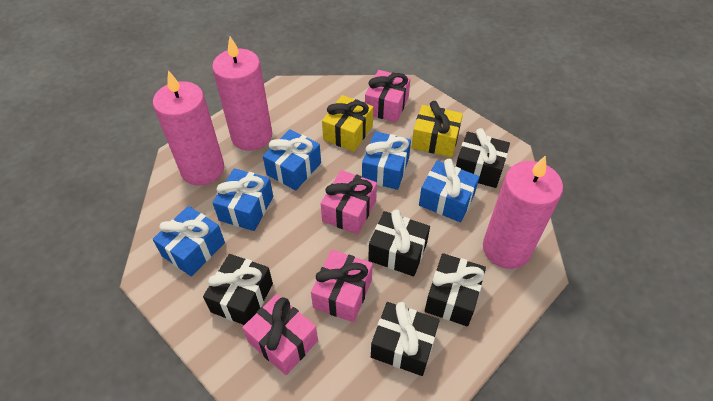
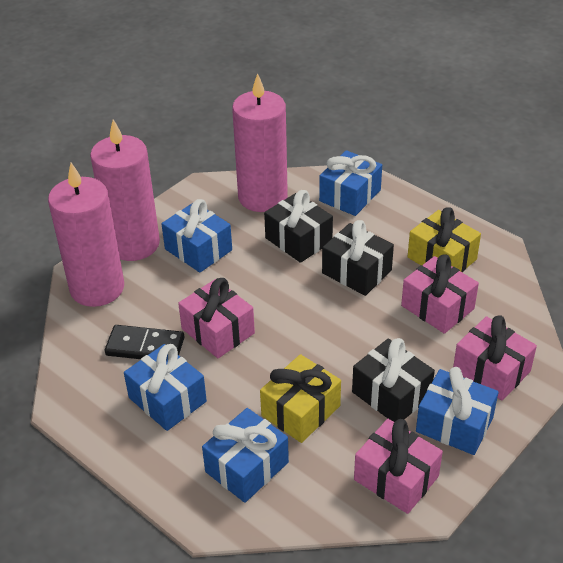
black domino: 0 -> 1
black gift: 5 -> 3

